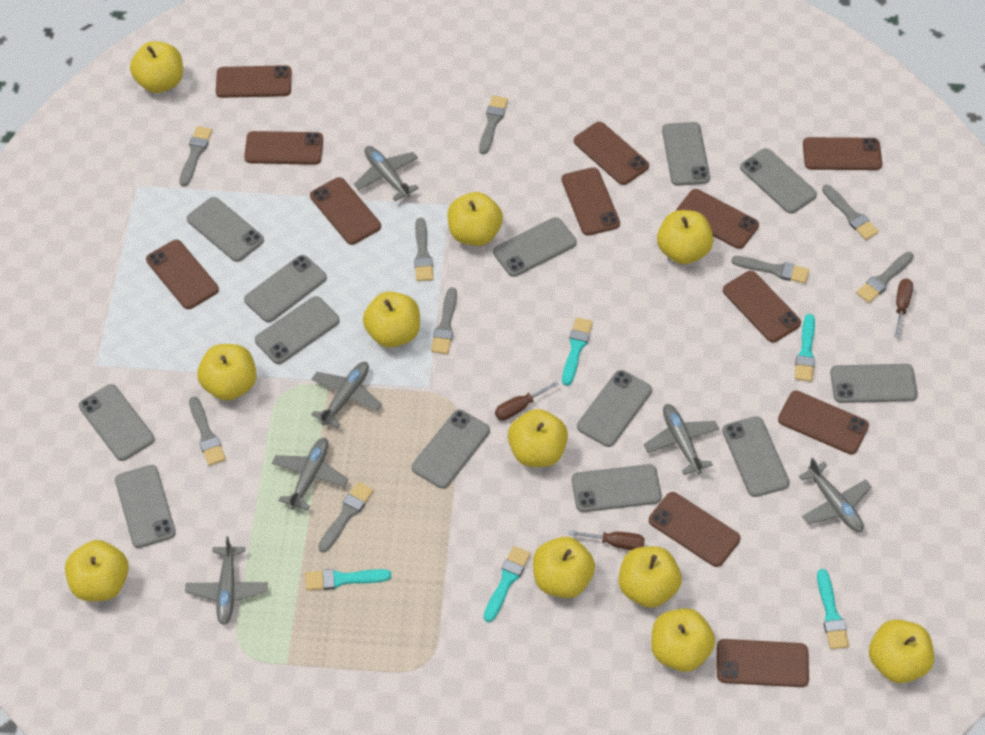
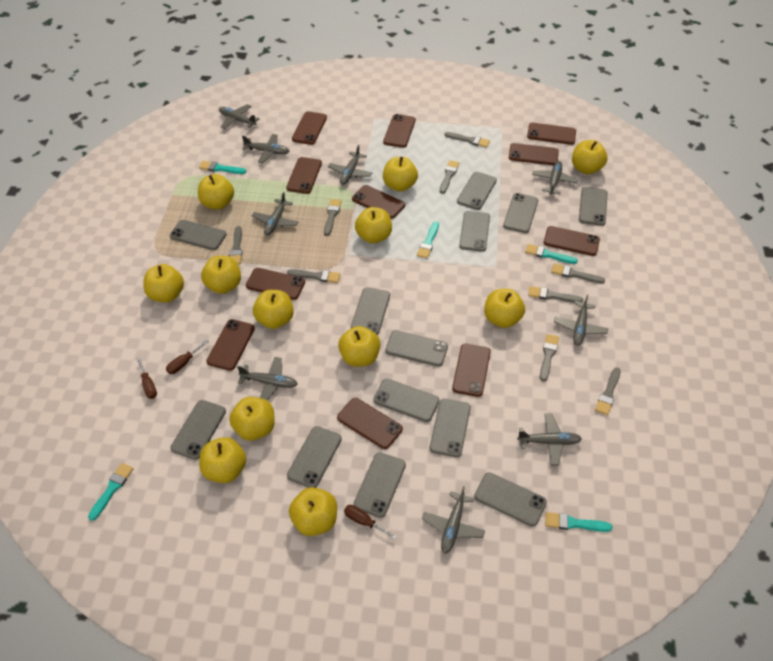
brown phone: 12 -> 11
grey plane: 6 -> 9
yellow apple: 11 -> 12

